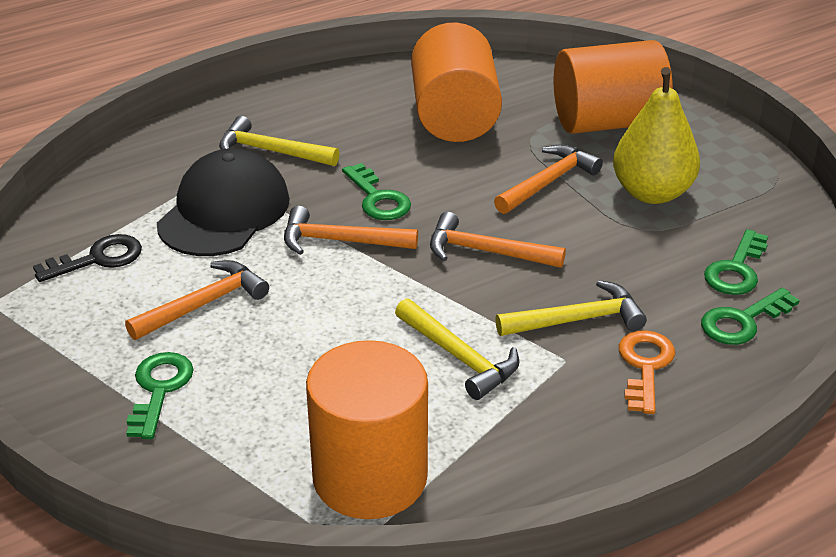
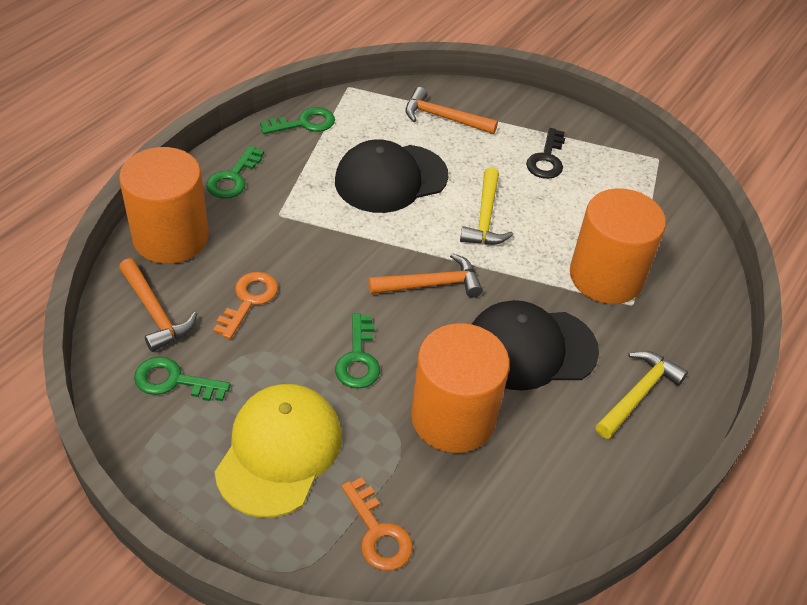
black cap: 1 -> 2
orange hammer: 4 -> 3
orange key: 1 -> 2
yellow cap: 0 -> 1
yellow hammer: 3 -> 2
yellow pear: 1 -> 0

